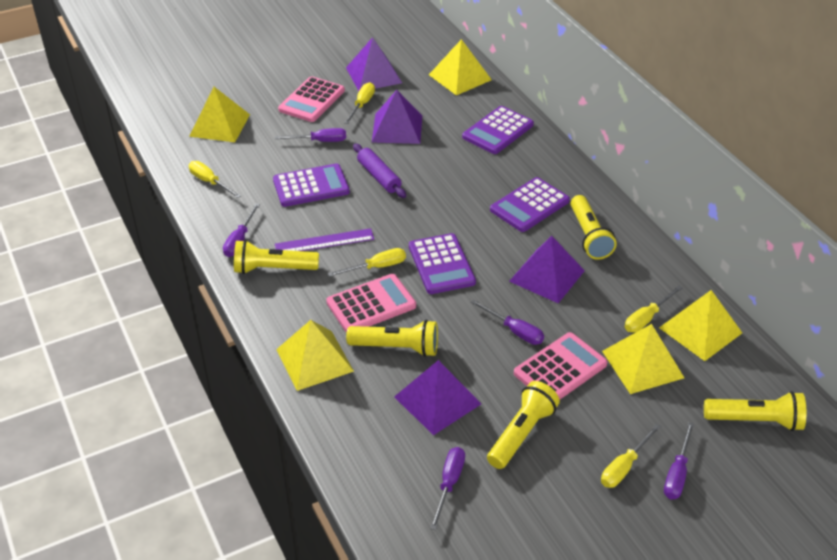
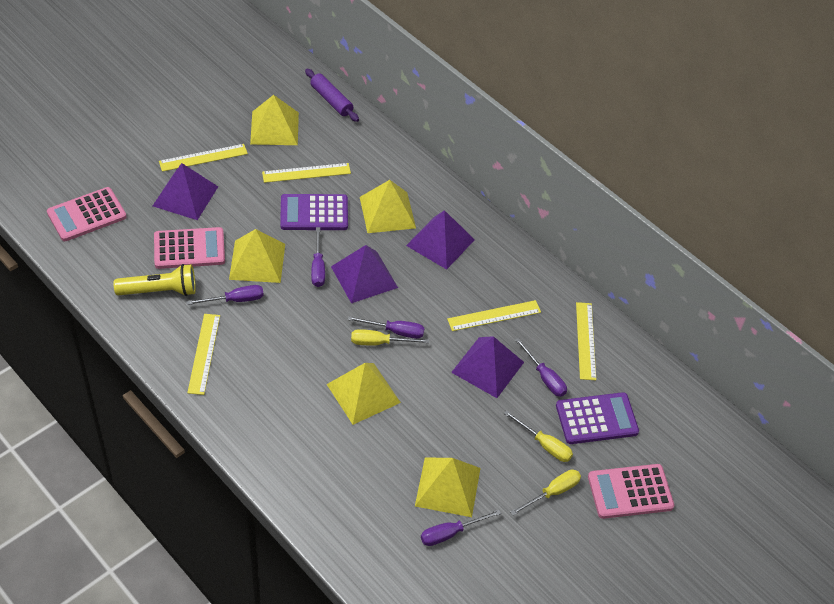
purple calculator: 4 -> 2
purple ruler: 1 -> 0
yellow flashlight: 5 -> 1
yellow ruler: 0 -> 5
yellow screwdriver: 5 -> 3

